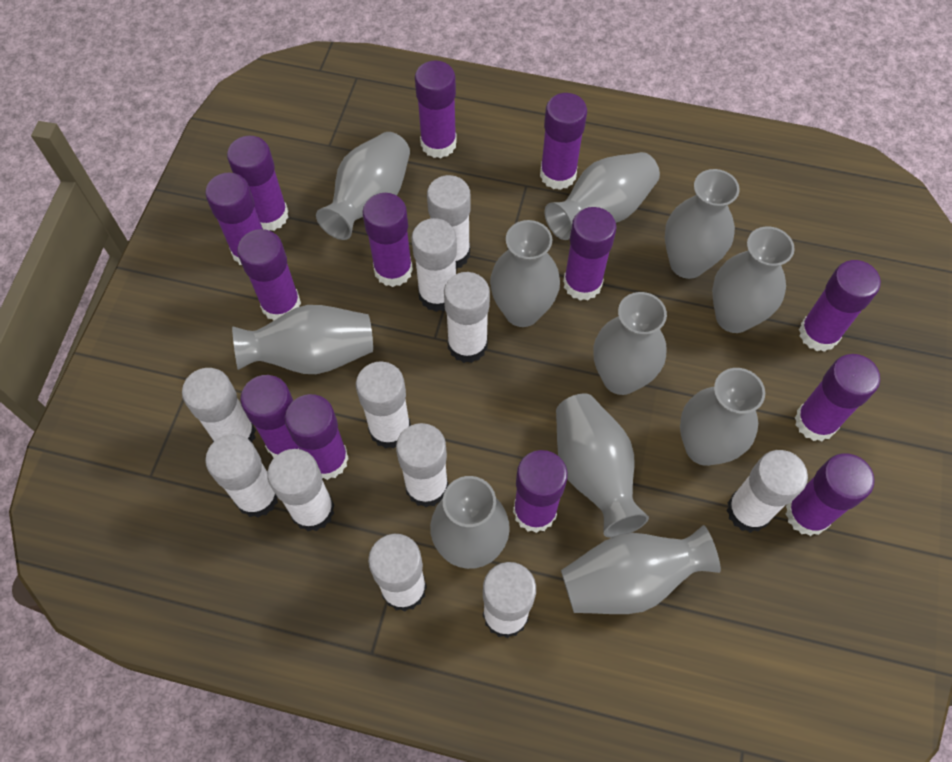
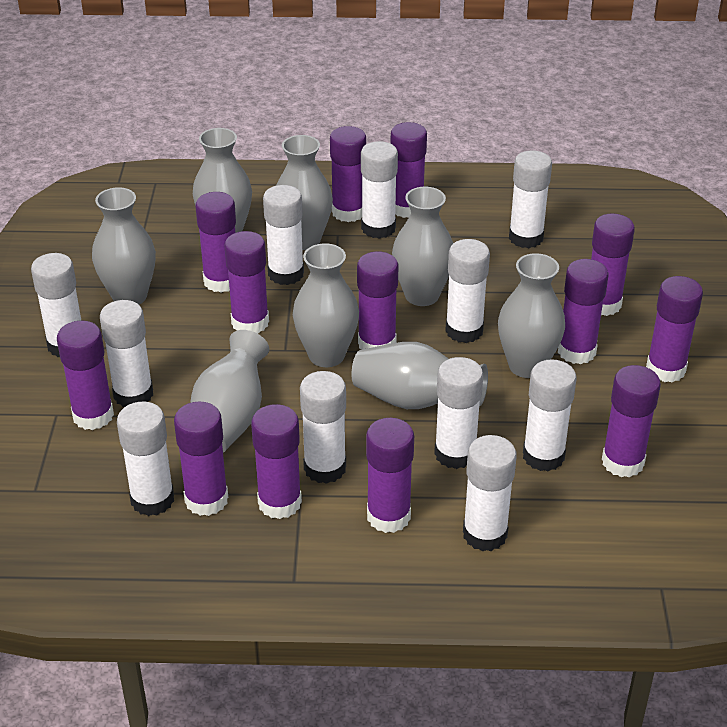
grey vase: 11 -> 8

